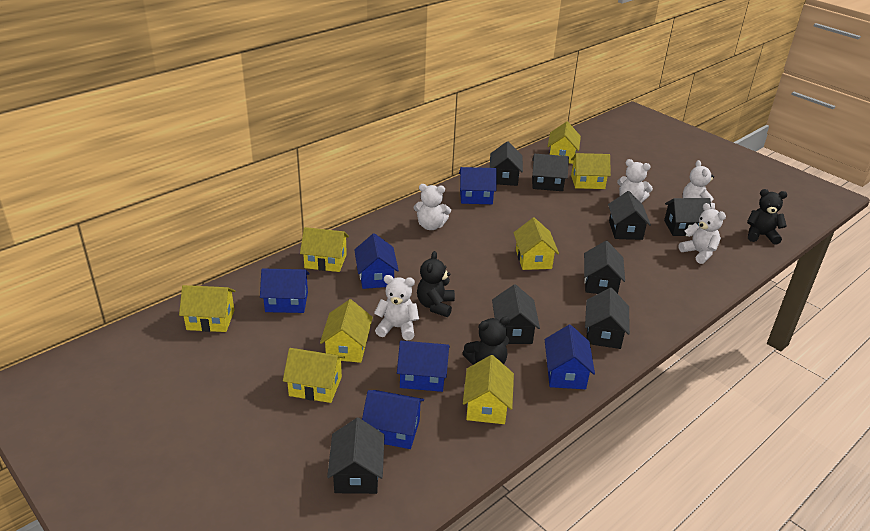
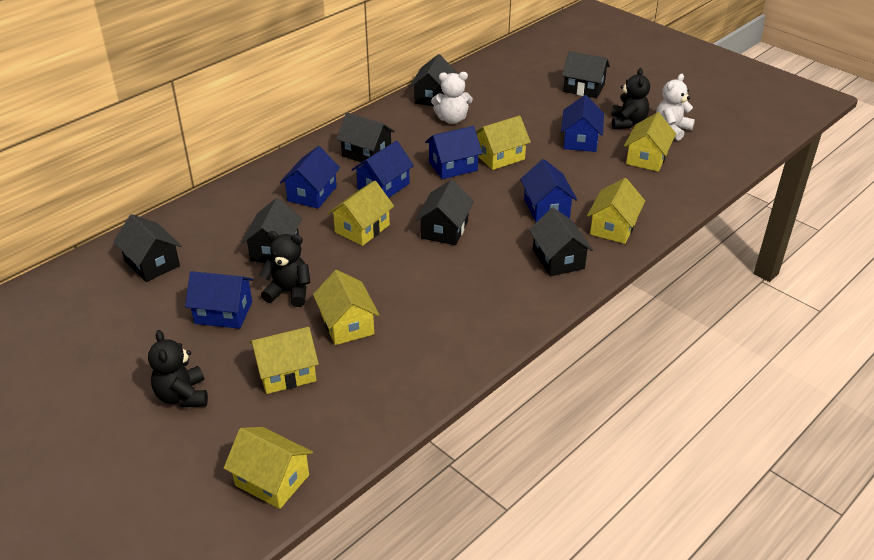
black house: 8 -> 7
white teddy bear: 5 -> 2
yellow house: 8 -> 7

